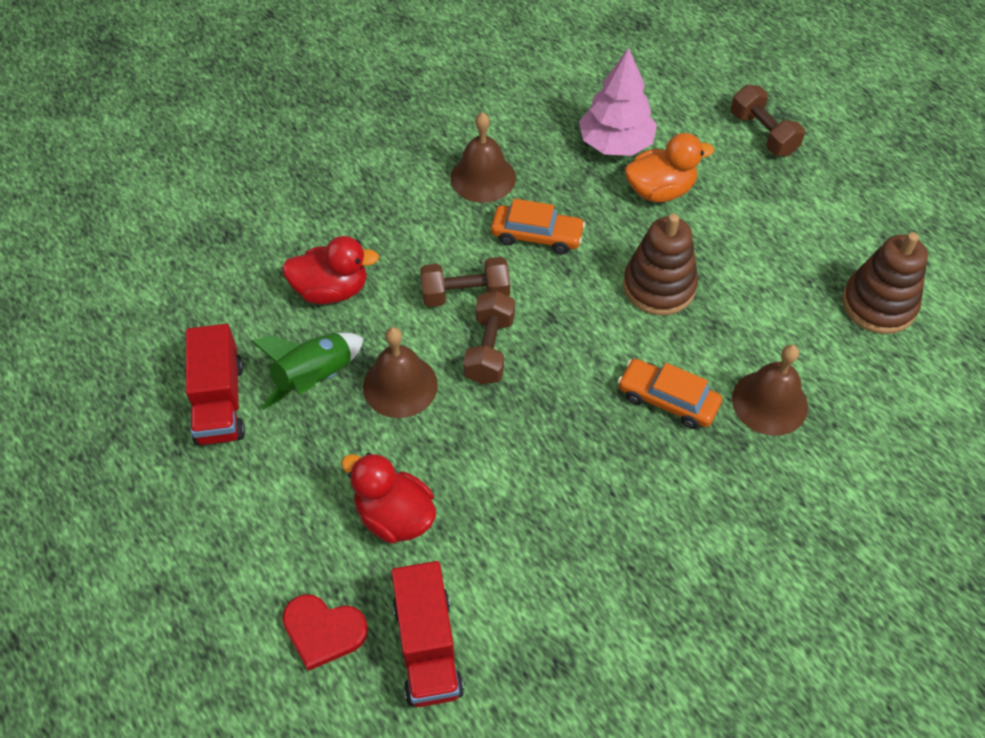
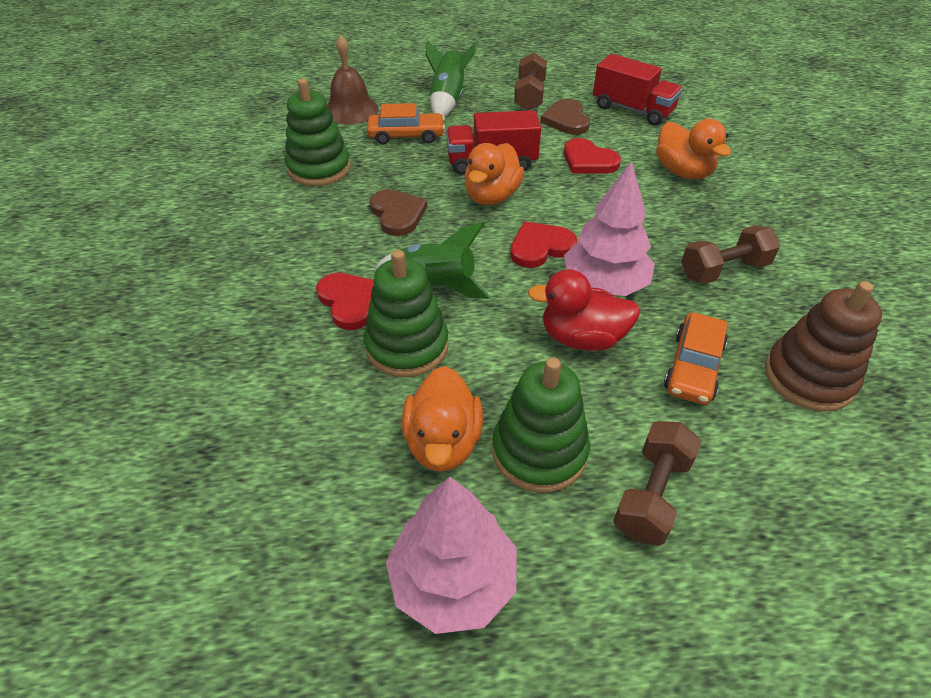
brown bell: 3 -> 1
brown heart: 0 -> 2
brown stacking toy: 2 -> 1
green rocket: 1 -> 2
green stacking toy: 0 -> 3
orange duck: 1 -> 3
pink tree: 1 -> 2
red duck: 2 -> 1
red heart: 1 -> 3

